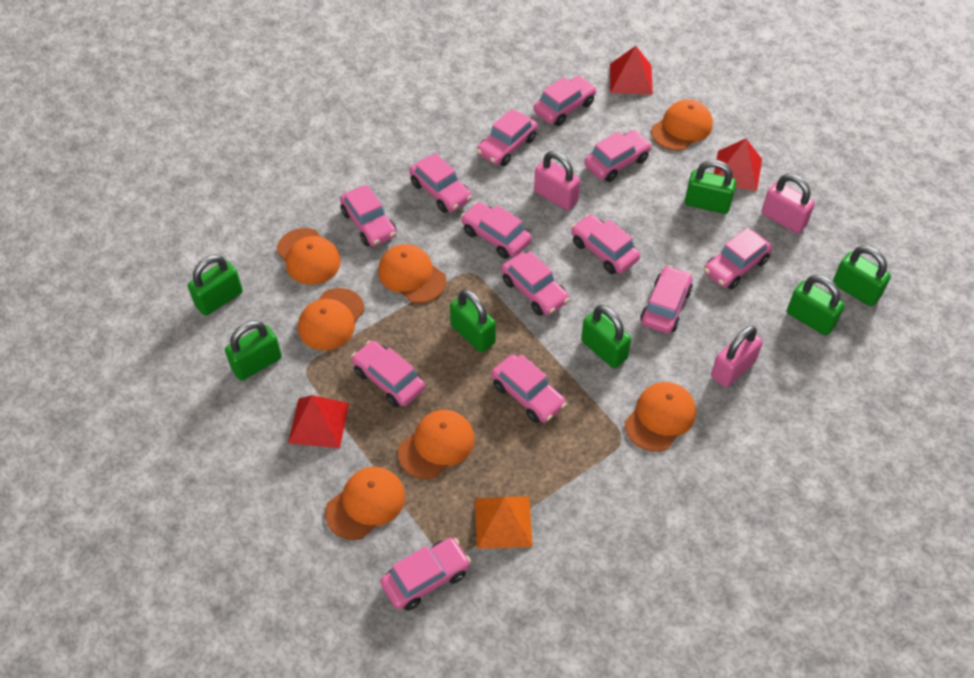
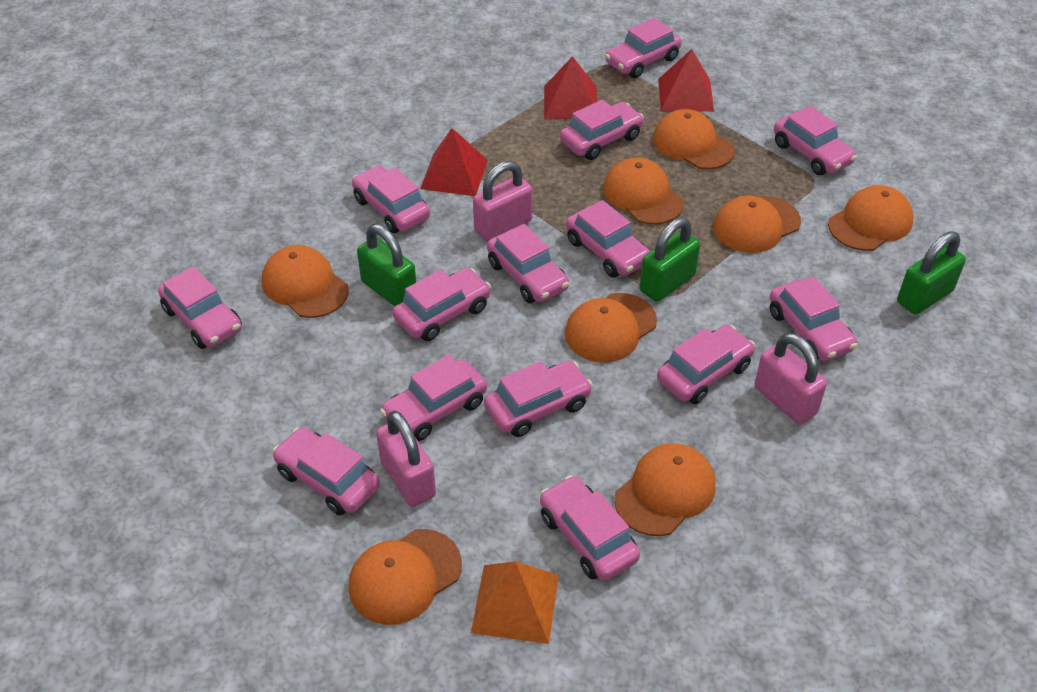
green padlock: 7 -> 3
orange cap: 7 -> 8
pink car: 13 -> 14

